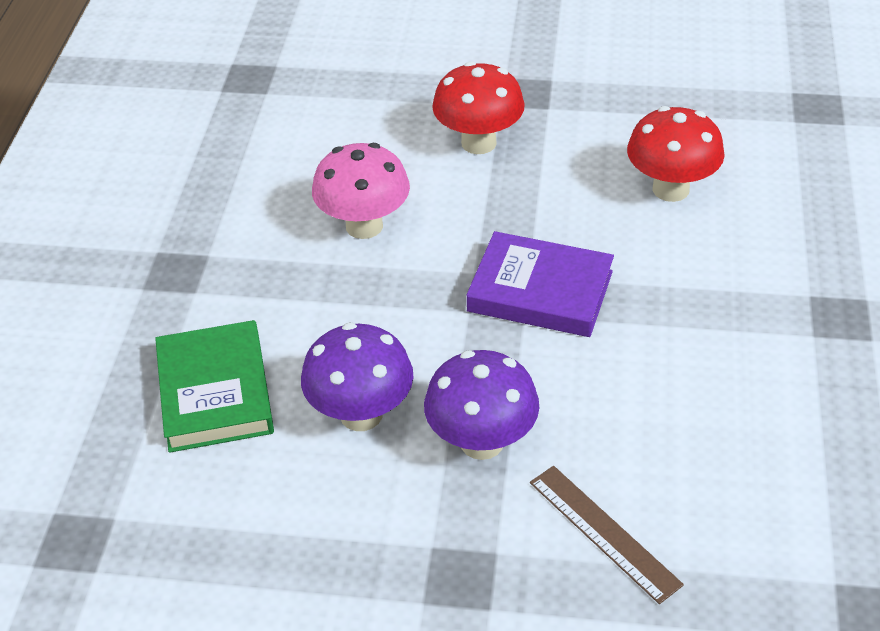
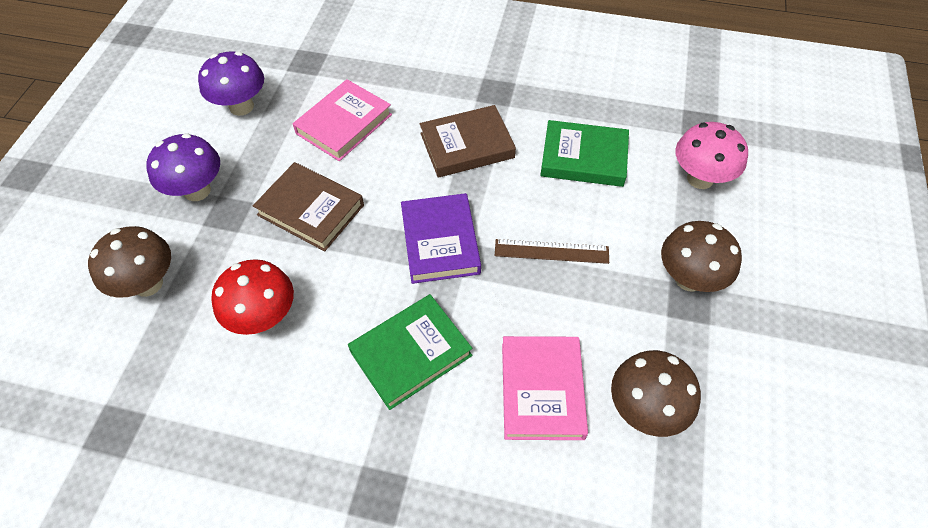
brown book: 0 -> 2
brown mushroom: 0 -> 3
green book: 1 -> 2
pink book: 0 -> 2
red mushroom: 2 -> 1

